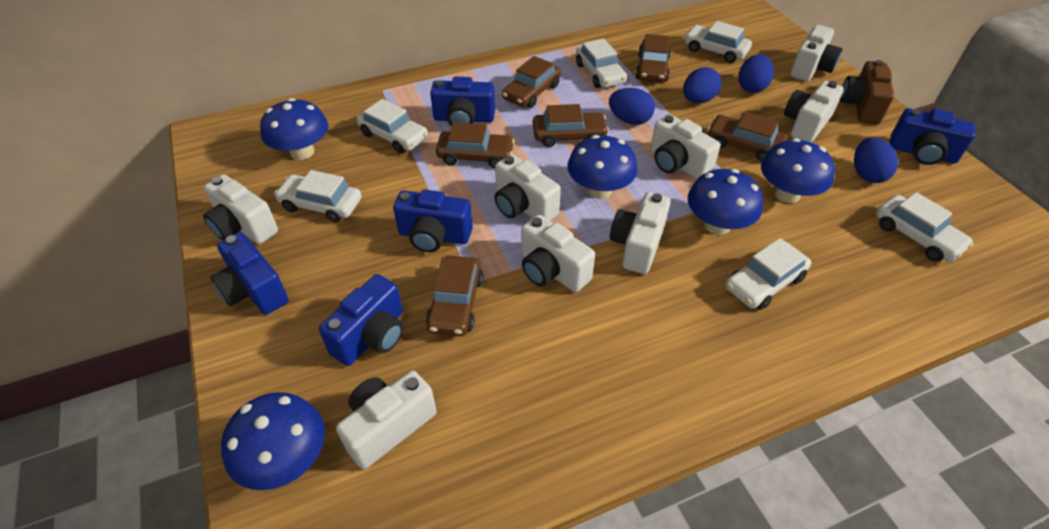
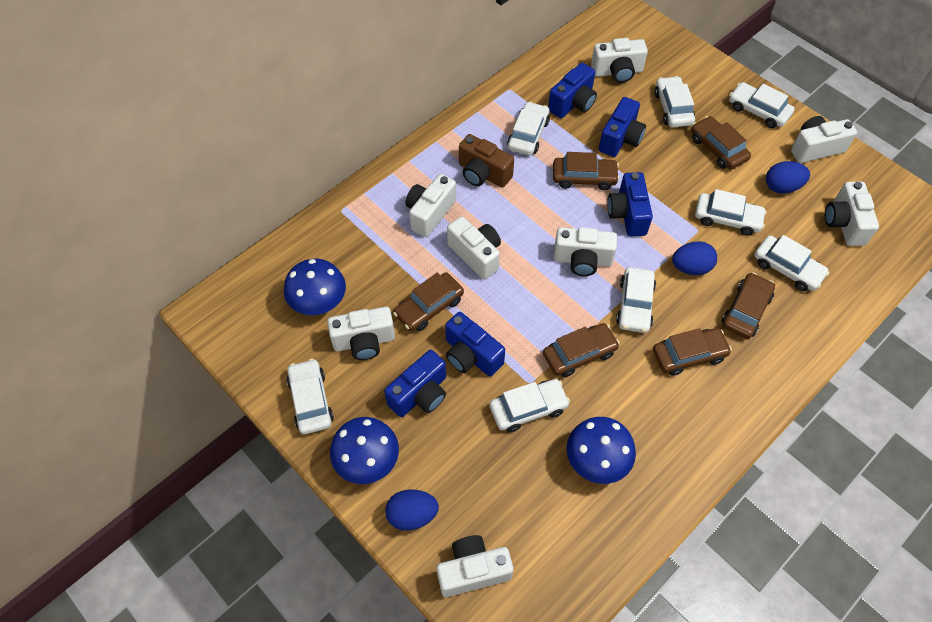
blue egg: 4 -> 3
blue mushroom: 5 -> 3
white car: 6 -> 8

